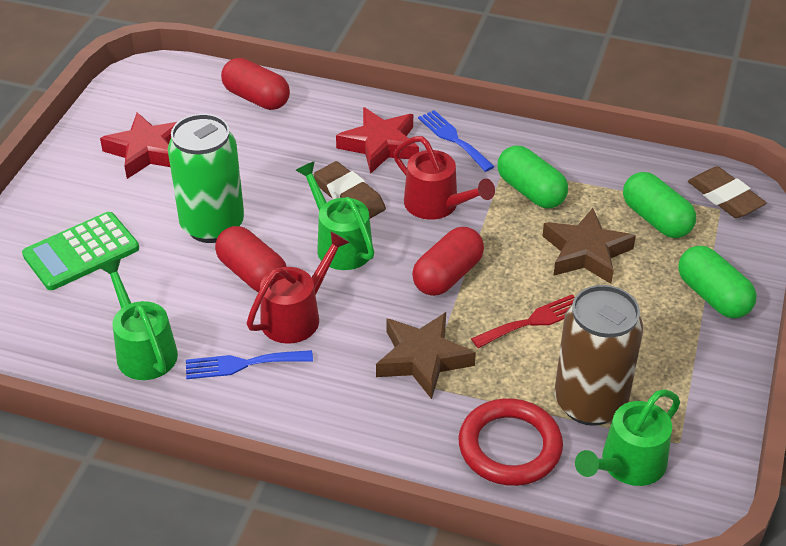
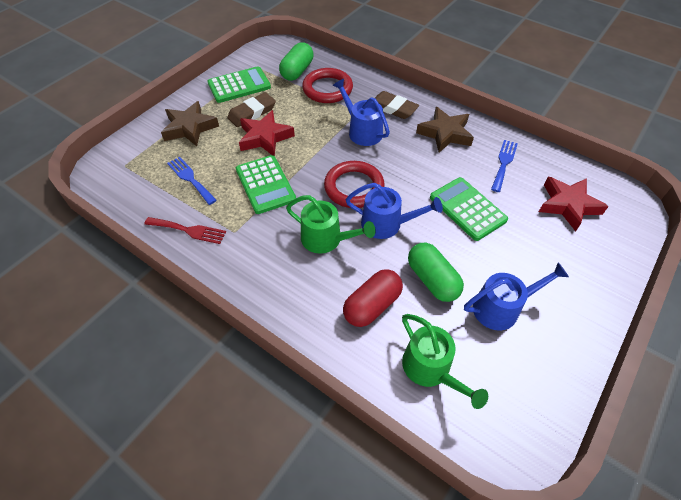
blue watering can: 0 -> 3
brown can: 1 -> 0
green calculator: 1 -> 3
green can: 1 -> 0
green capsule: 3 -> 2
green watering can: 3 -> 2
red capsule: 3 -> 1
red ring: 1 -> 2
red watering can: 2 -> 0

